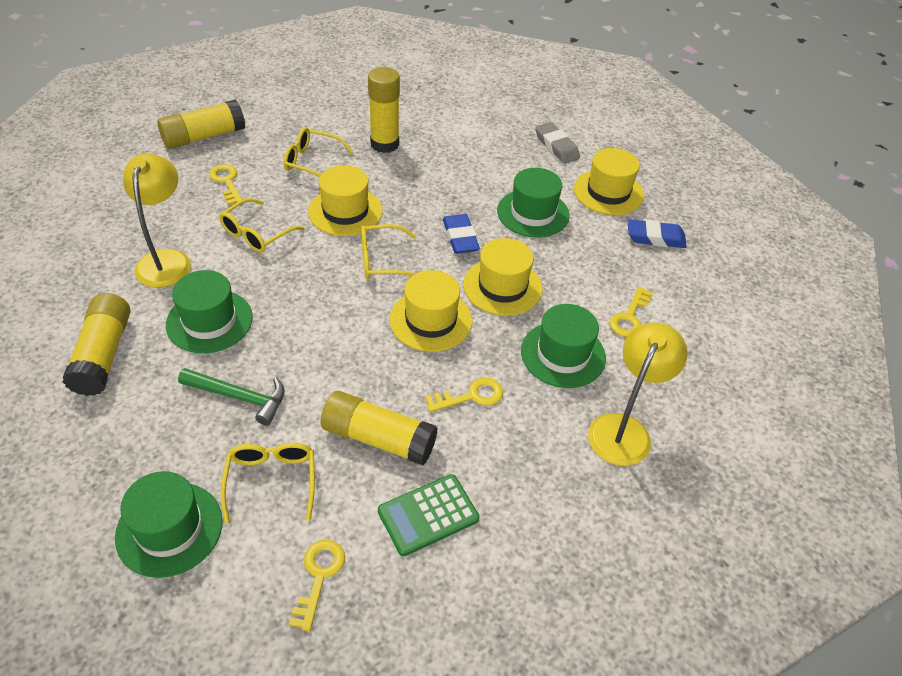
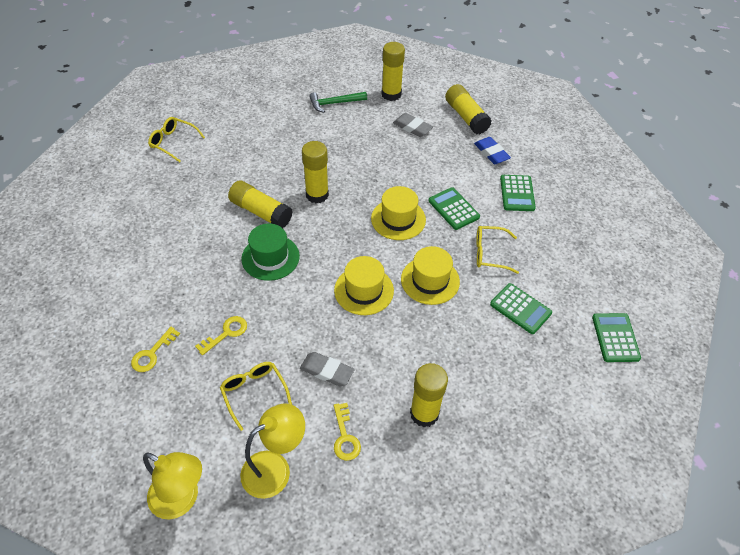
blue eraser: 2 -> 1
green calculator: 1 -> 4
green hat: 4 -> 1
grey eraser: 1 -> 2
yellow glasses: 4 -> 3
yellow glue stick: 4 -> 5
yellow hat: 4 -> 3
yellow key: 4 -> 3

